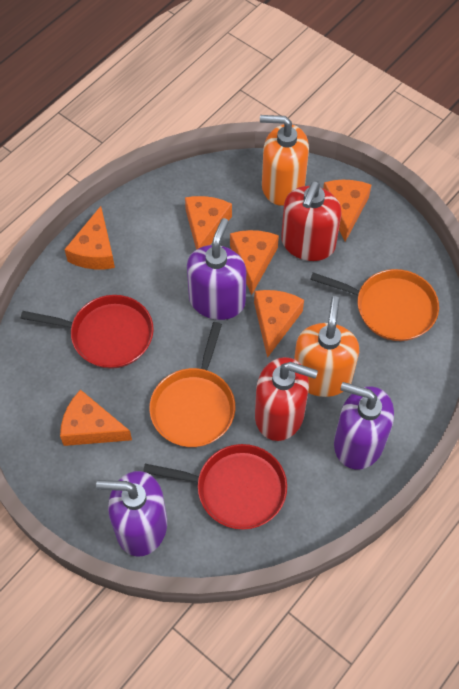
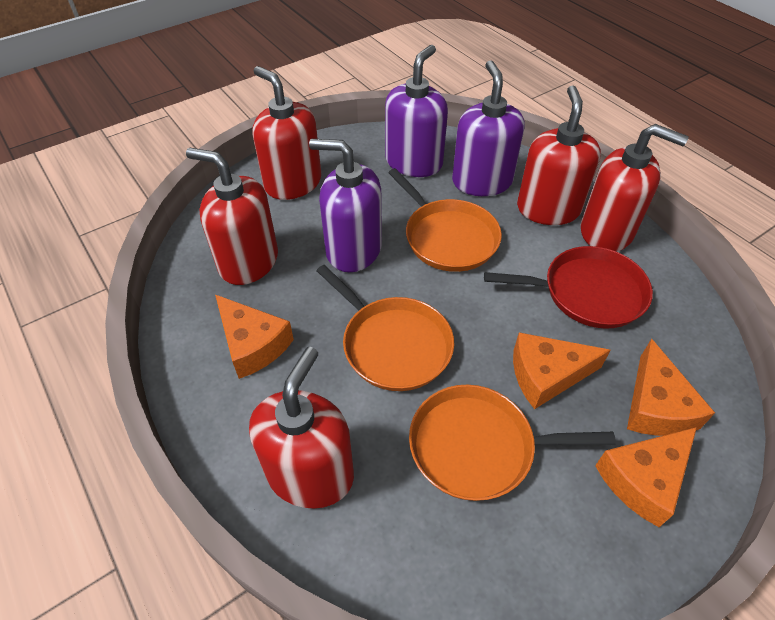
orange cheese: 6 -> 4
orange pan: 2 -> 3
orange soap dispenser: 2 -> 0
red pan: 2 -> 1
red soap dispenser: 2 -> 5

